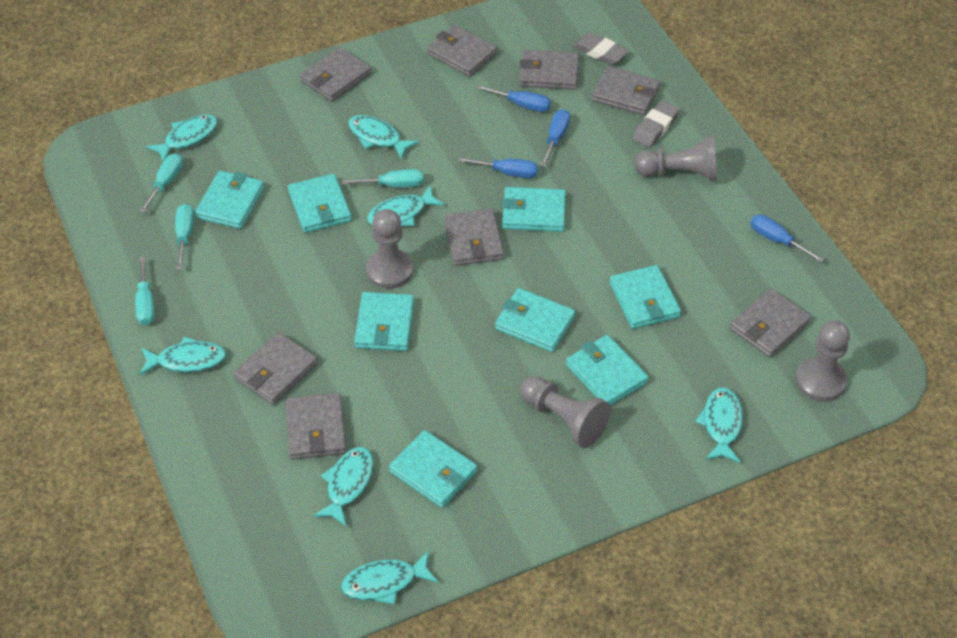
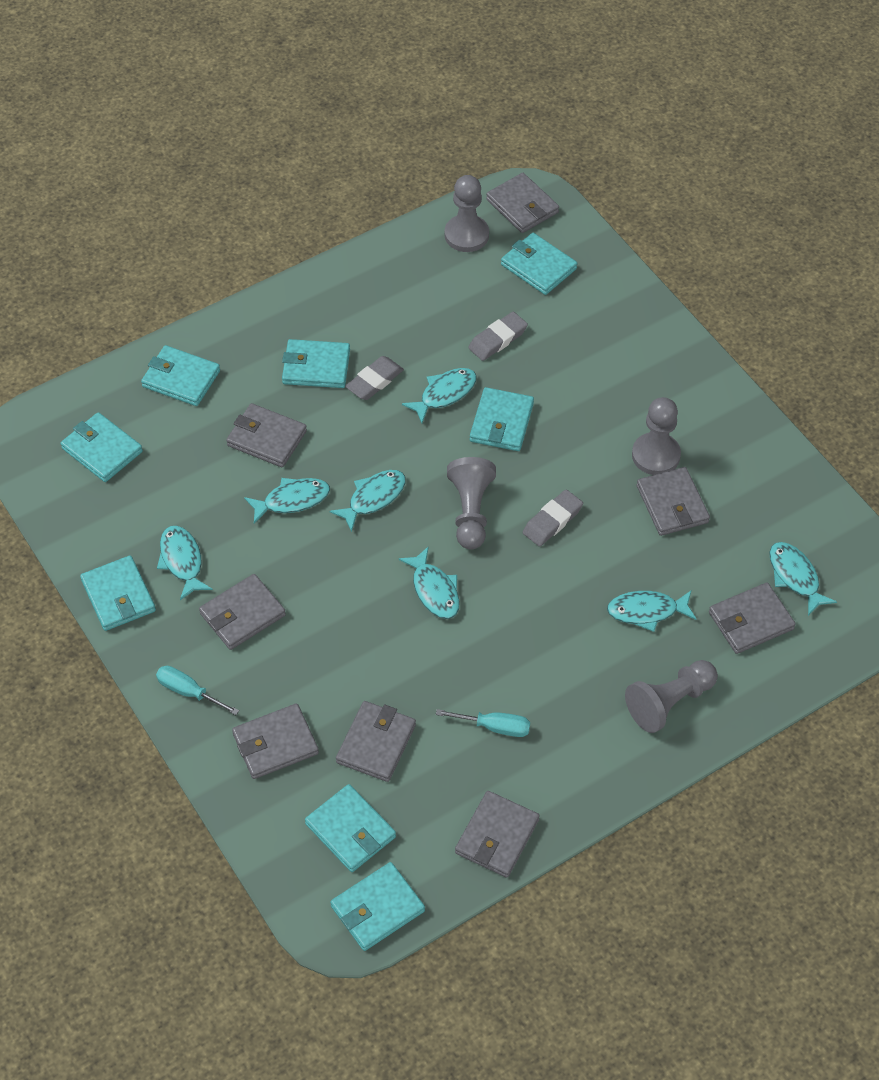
blue screwdriver: 4 -> 0
grey eraser: 2 -> 3
turquoise screwdriver: 4 -> 2

